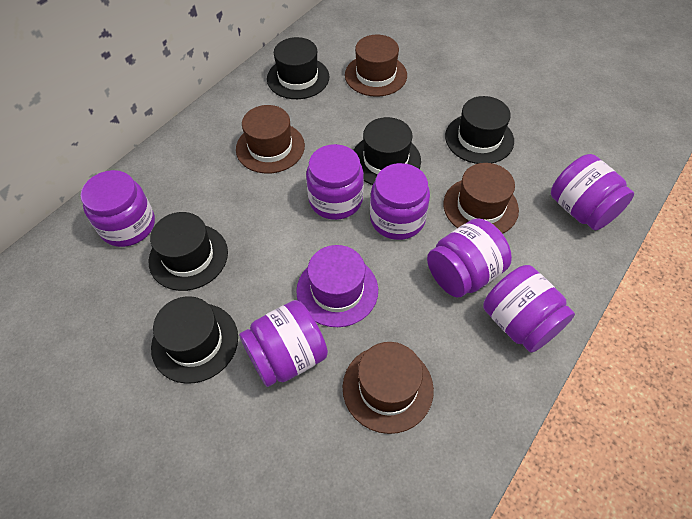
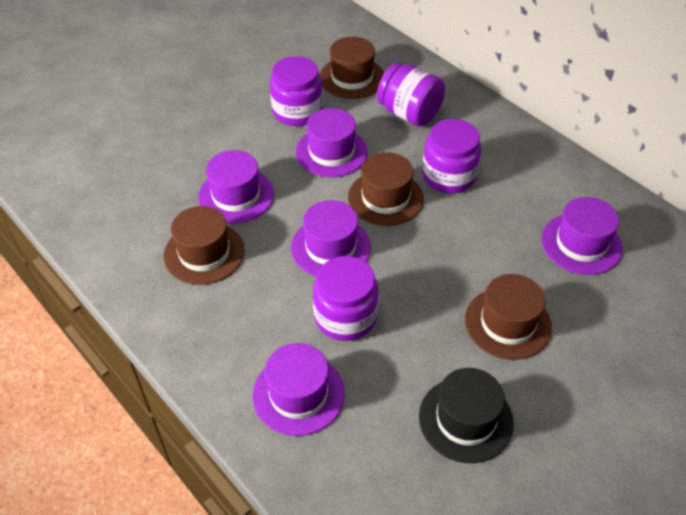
black hat: 5 -> 1
purple hat: 1 -> 5
purple jar: 7 -> 4

